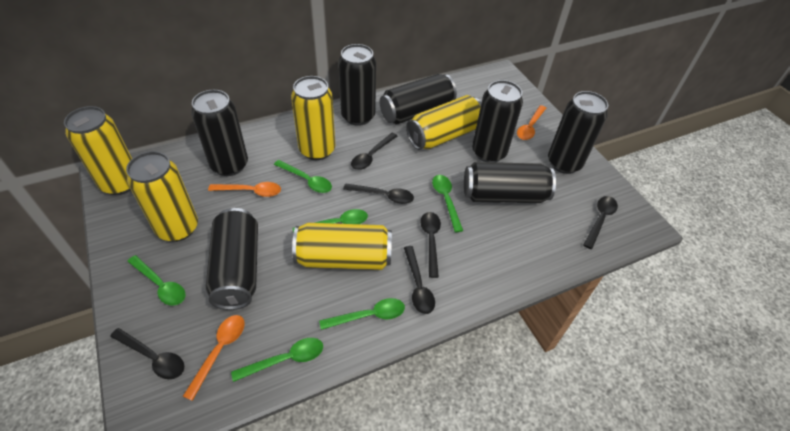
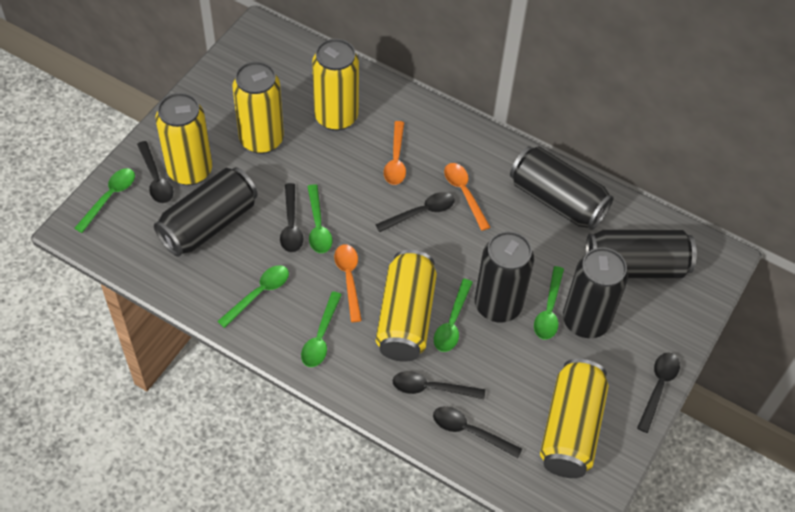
black can: 7 -> 5

